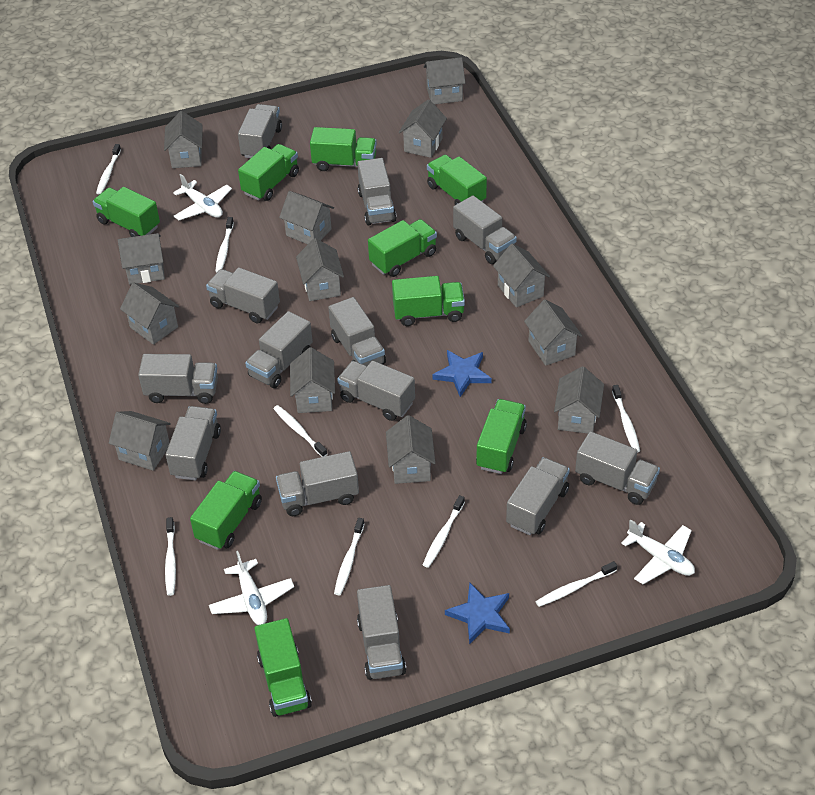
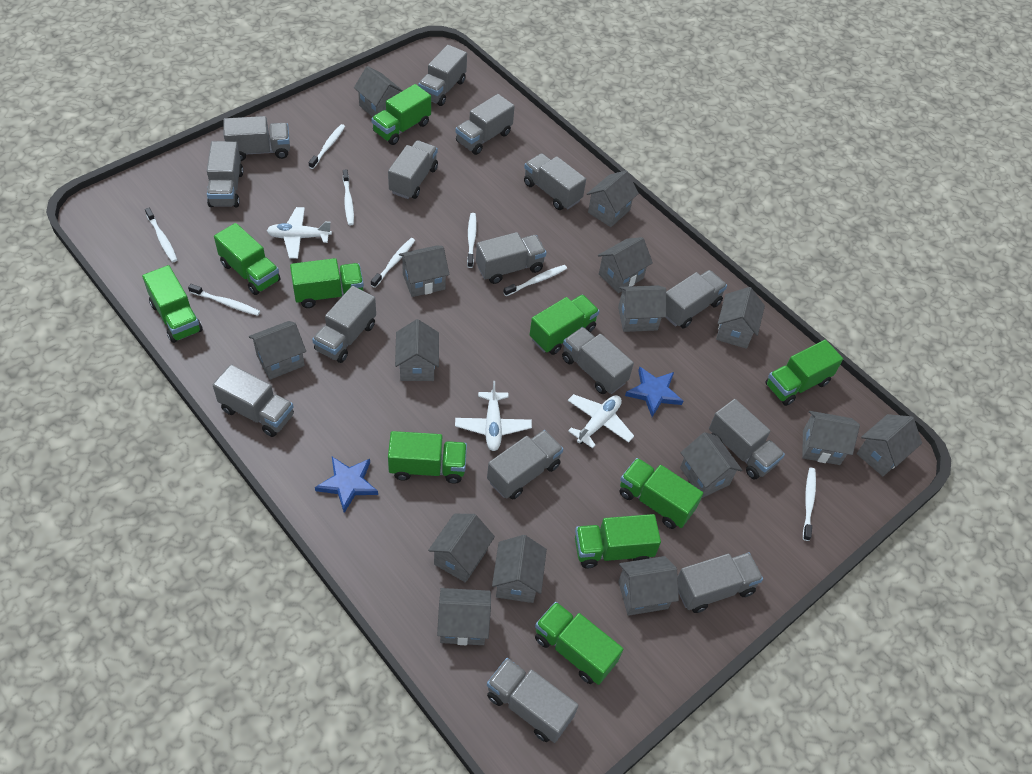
green truck: 9 -> 10
grey house: 13 -> 15
grey truck: 13 -> 15

